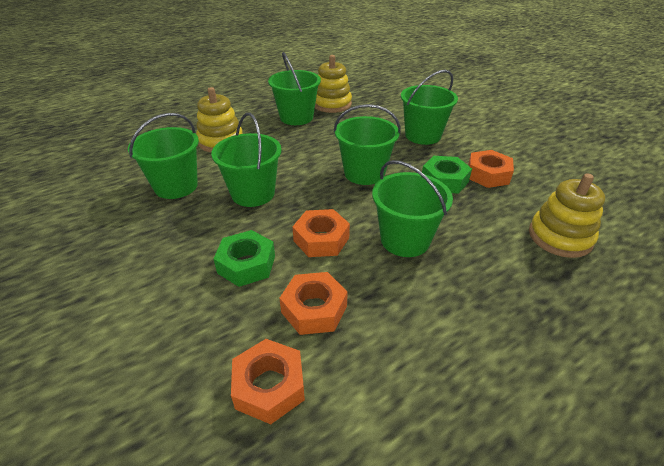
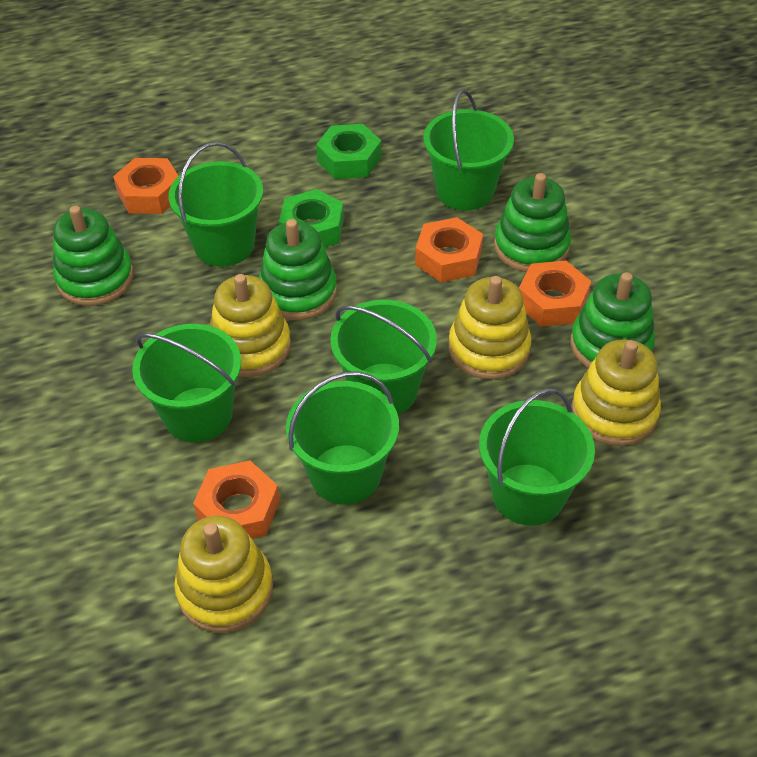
green stacking toy: 0 -> 4
yellow stacking toy: 3 -> 4

